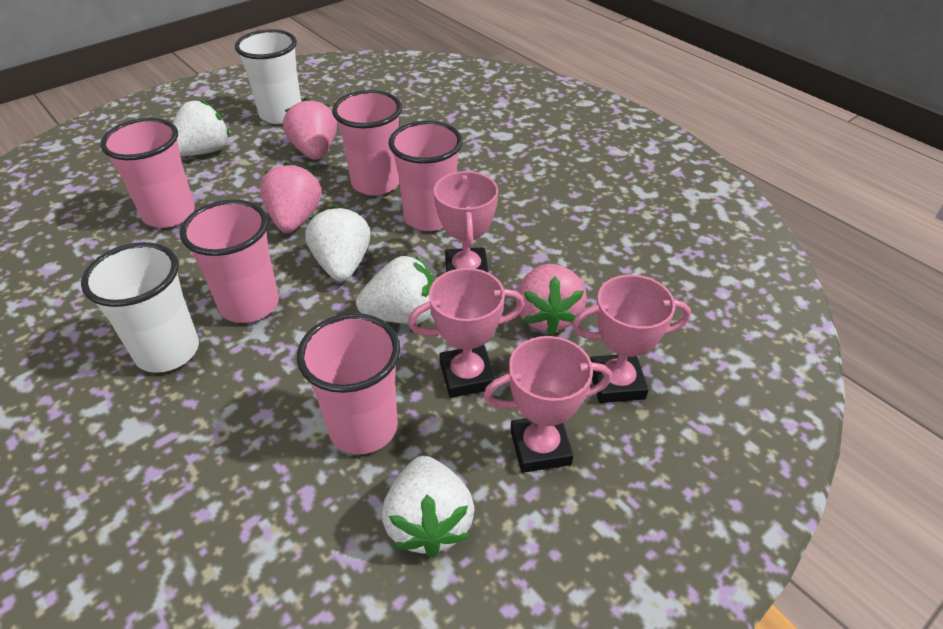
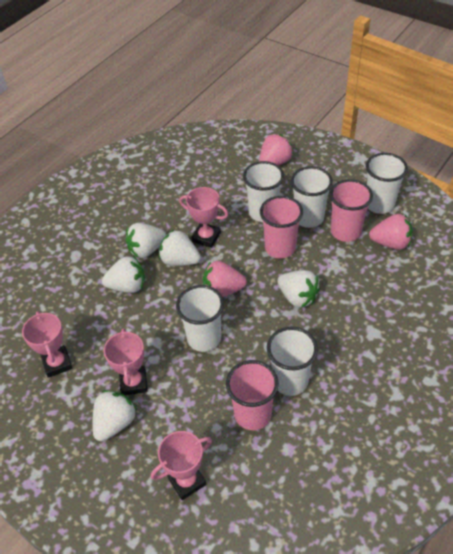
pink cup: 5 -> 3
white cup: 2 -> 5
white strawberry: 4 -> 5

